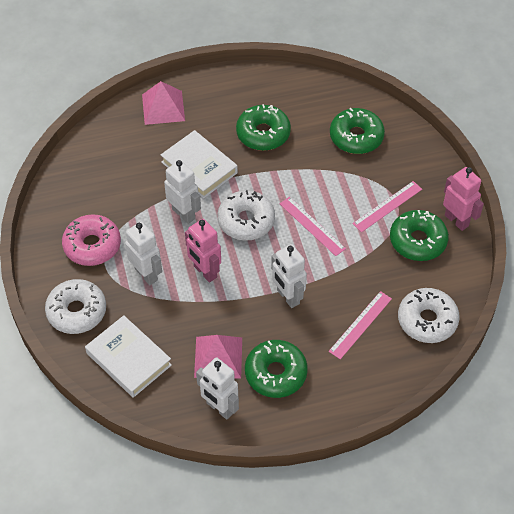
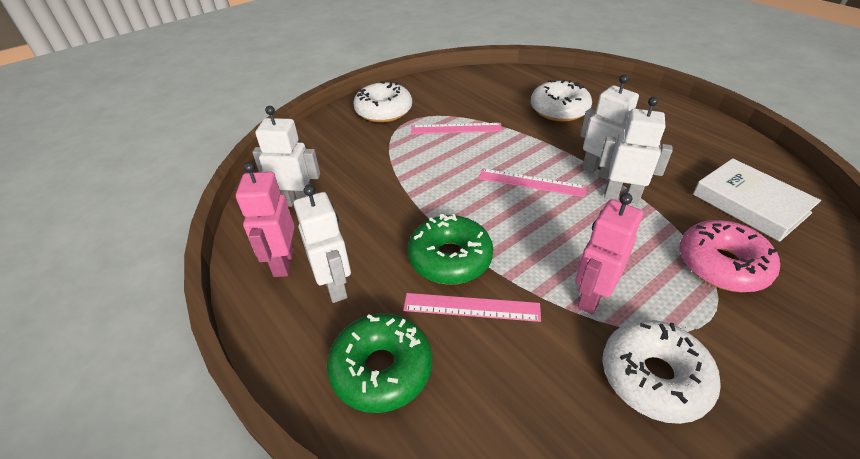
green donut: 4 -> 2
pink pyramid: 2 -> 0
white book: 2 -> 1

